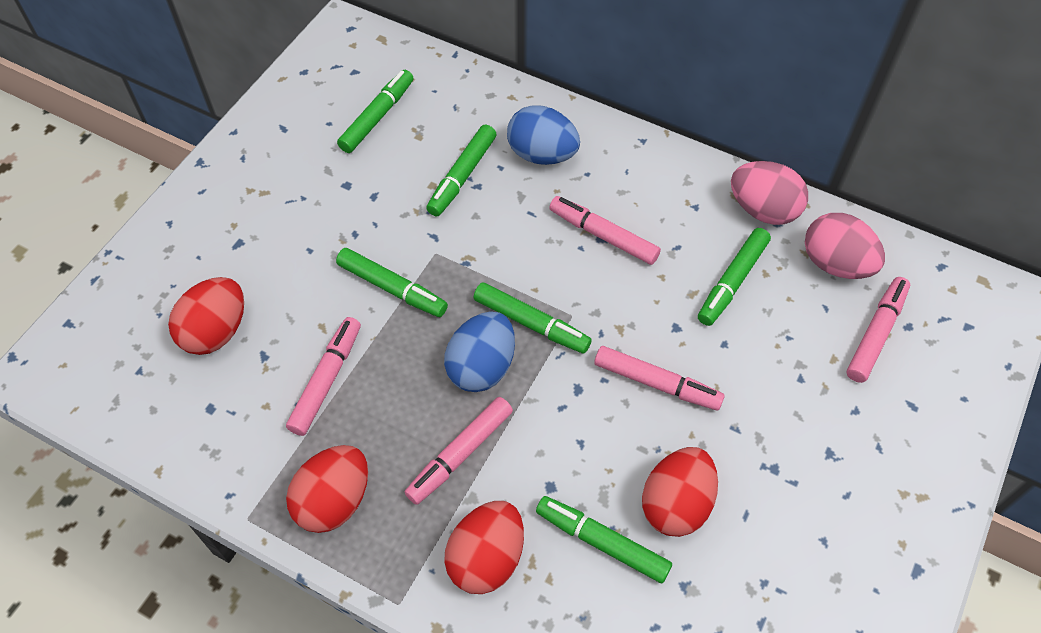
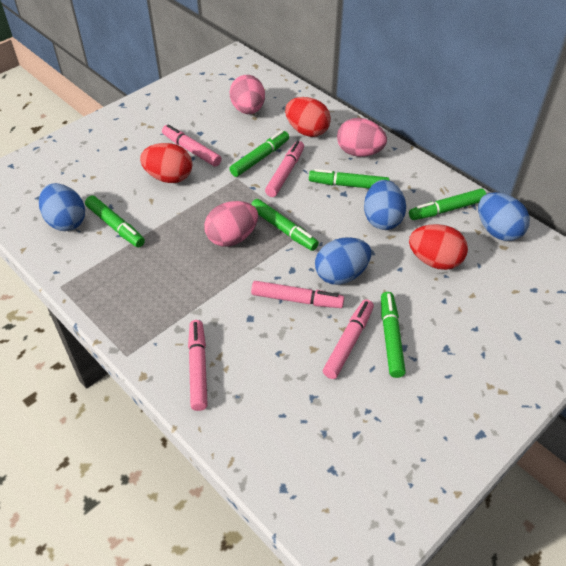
blue egg: 2 -> 4
pink egg: 2 -> 3
red egg: 4 -> 3

